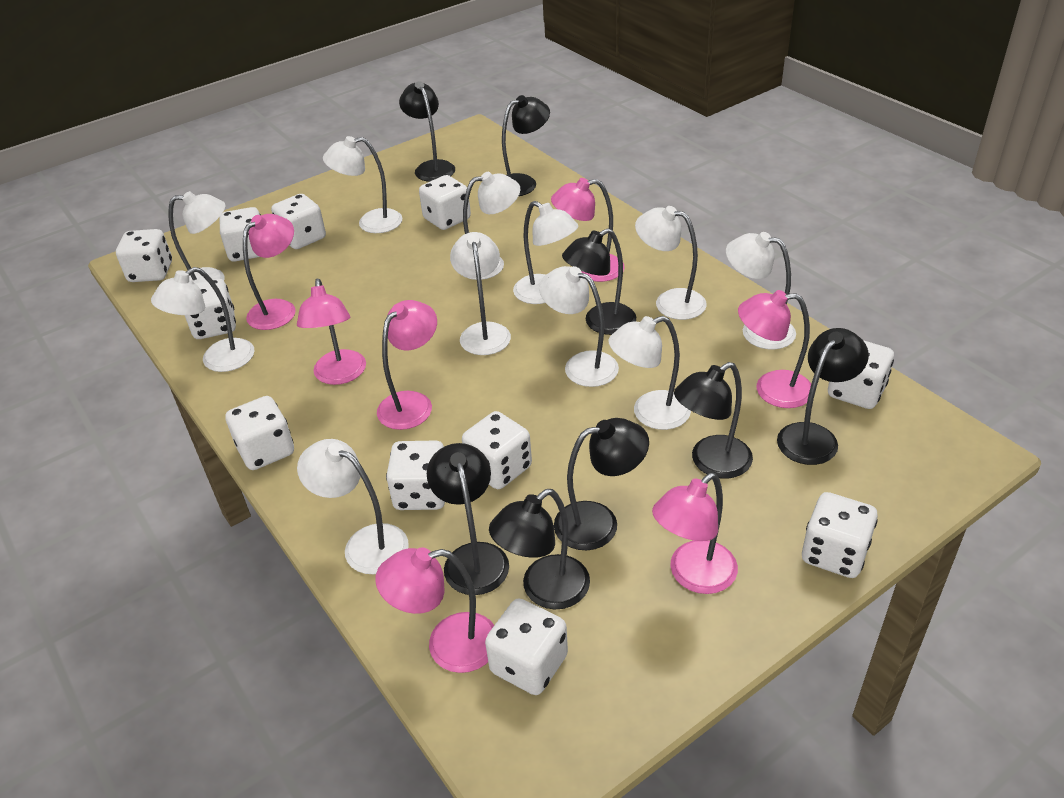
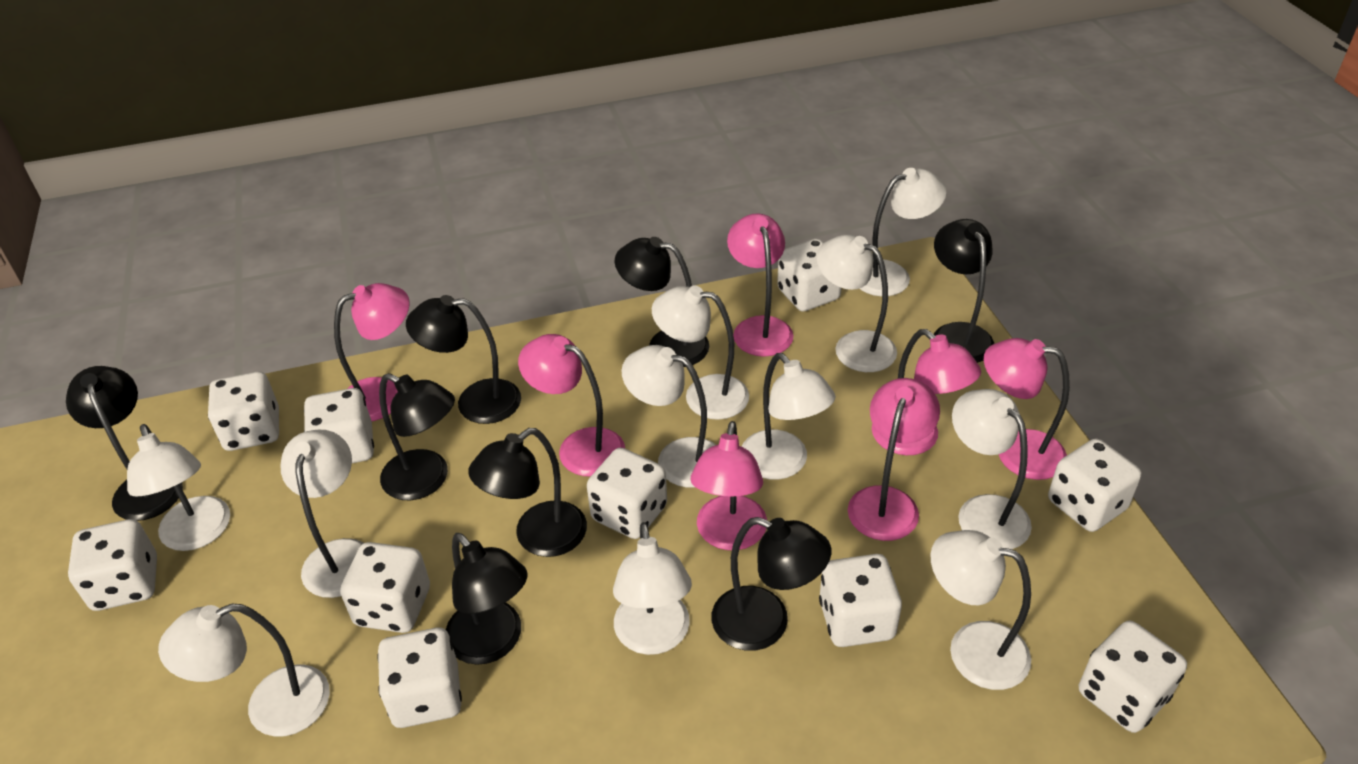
white dice: 11 -> 10

